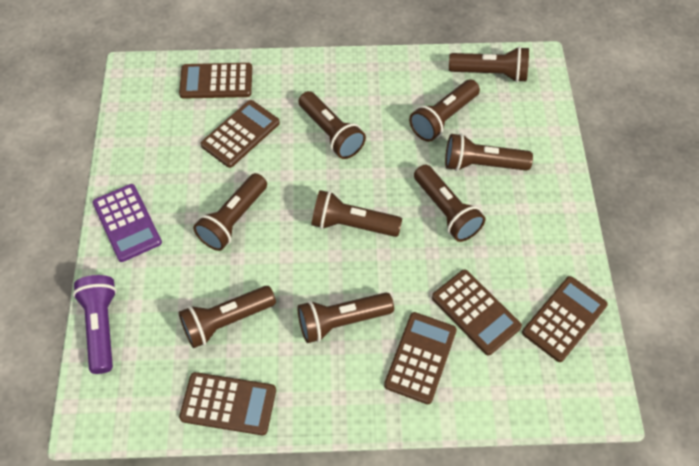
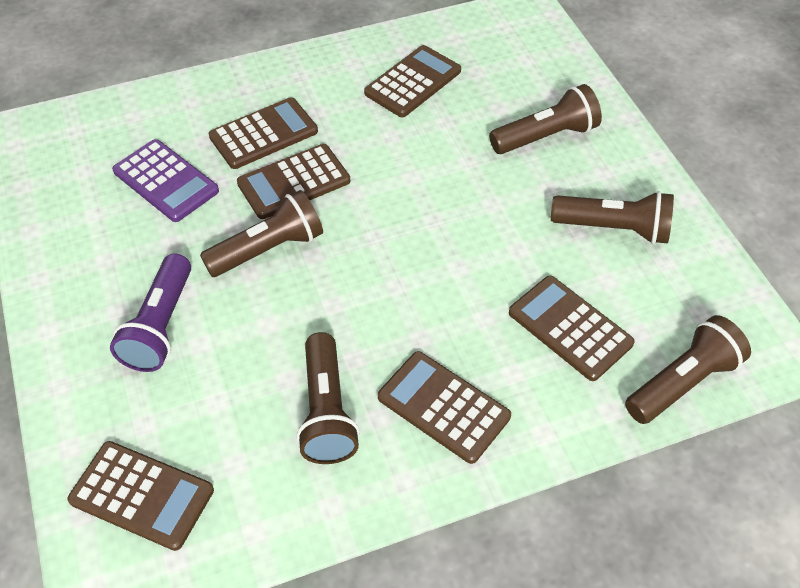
brown flashlight: 9 -> 5

